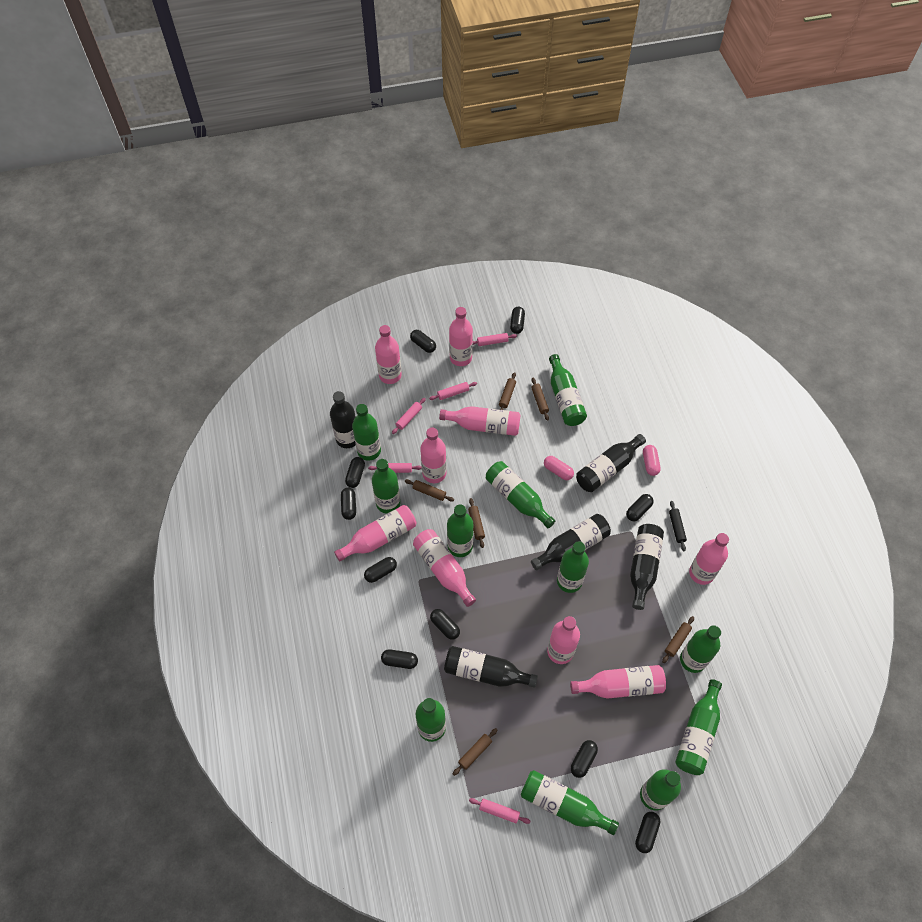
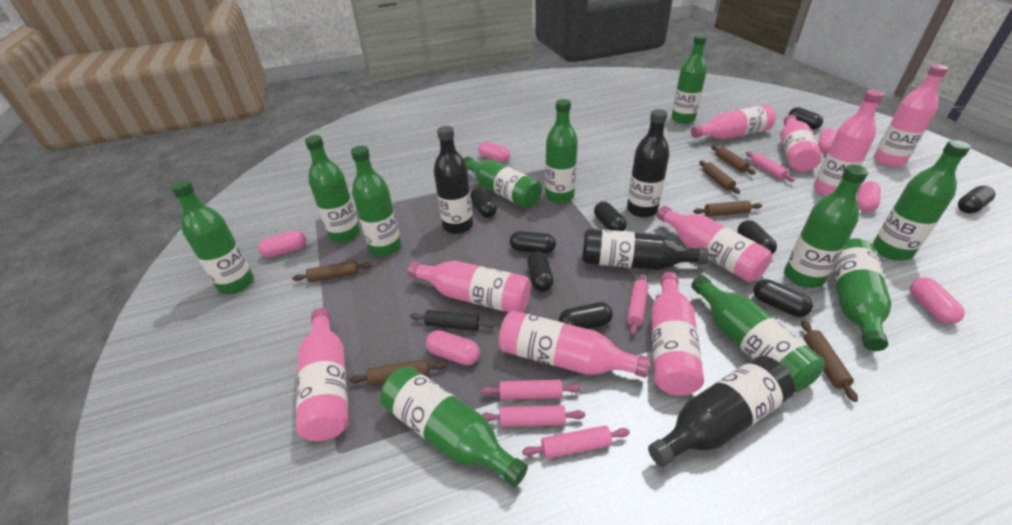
black bottle: 5 -> 4
black capsule: 10 -> 9
pink capsule: 2 -> 6

